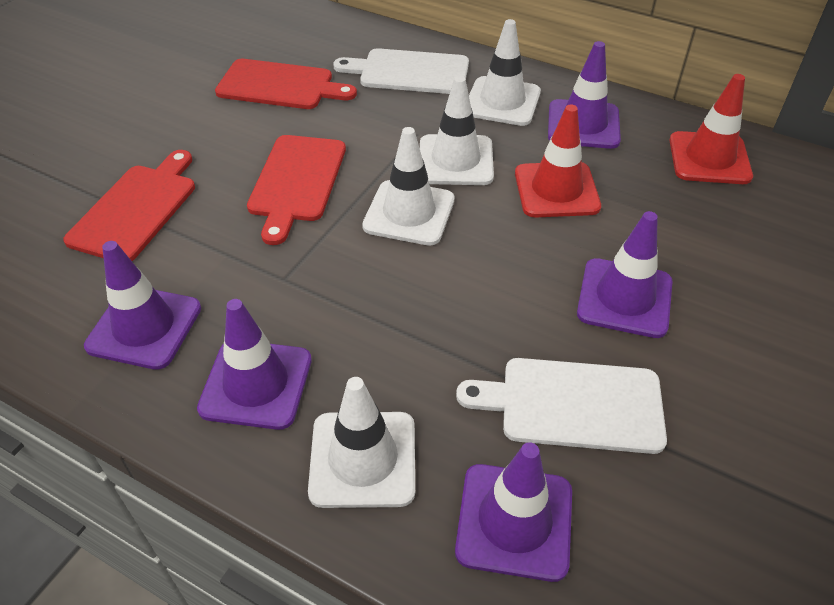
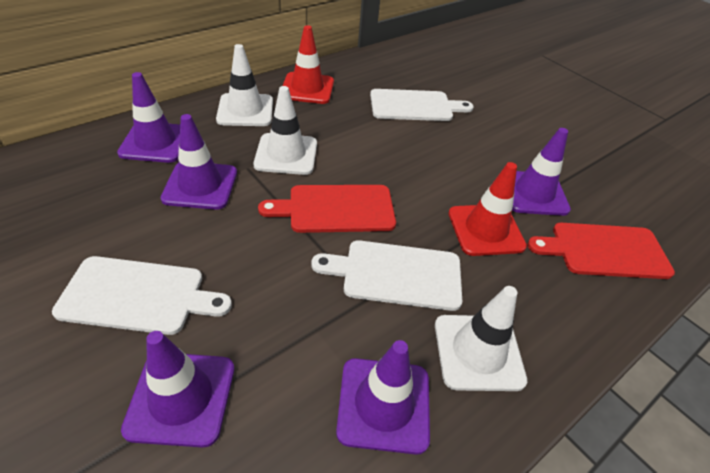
red cutting board: 3 -> 2
white cutting board: 2 -> 3
white traffic cone: 4 -> 3

